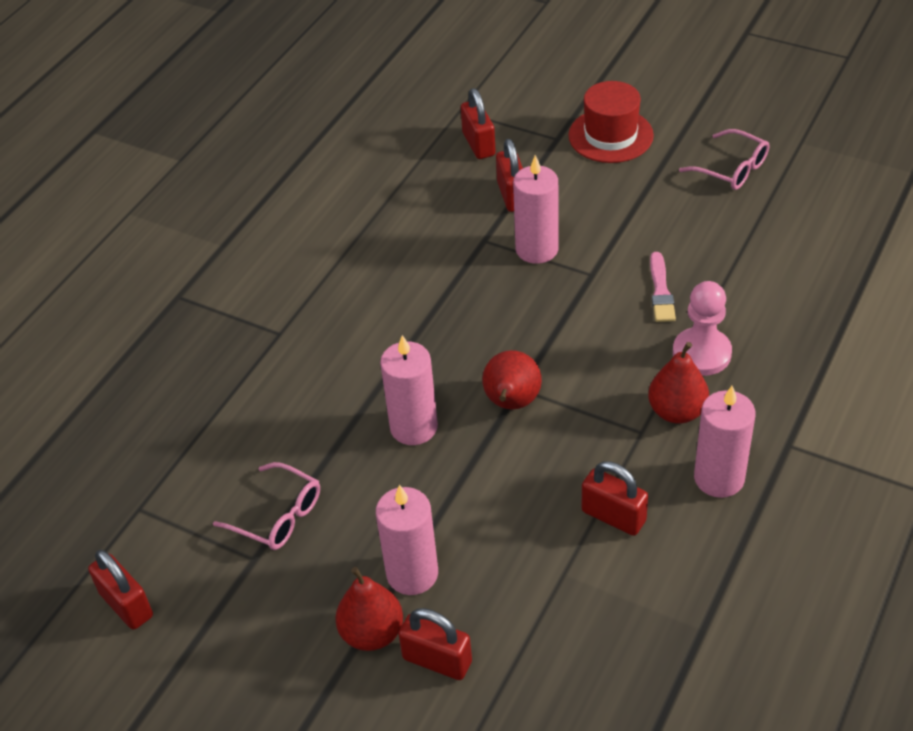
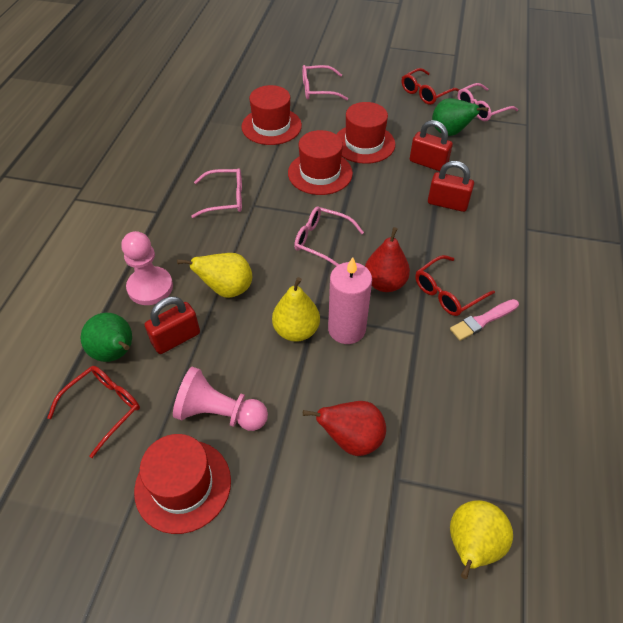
green pear: 0 -> 2
pink candle: 4 -> 1
pink glasses: 2 -> 4
pink pawn: 1 -> 2
red glasses: 0 -> 3
red hat: 1 -> 4
red padlock: 5 -> 3
red pear: 3 -> 2
yellow pear: 0 -> 3

